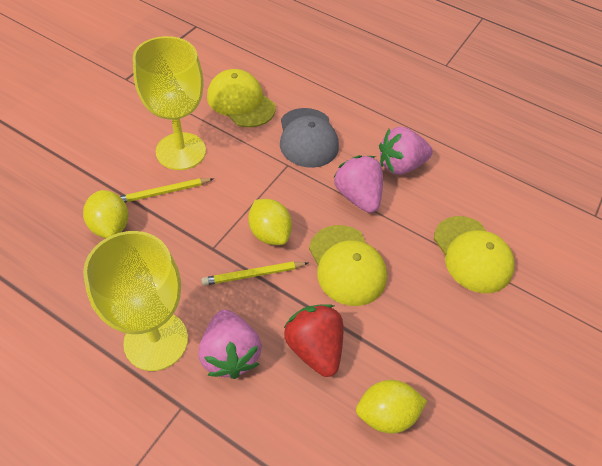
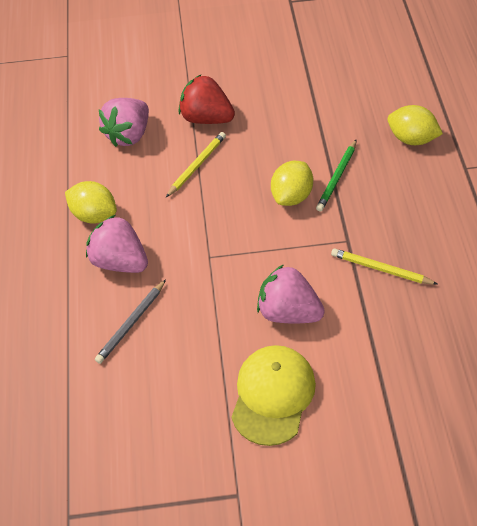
green pencil: 0 -> 1
grey cap: 1 -> 0
grey pencil: 0 -> 1
yellow cap: 3 -> 1
yellow goblet: 2 -> 0

